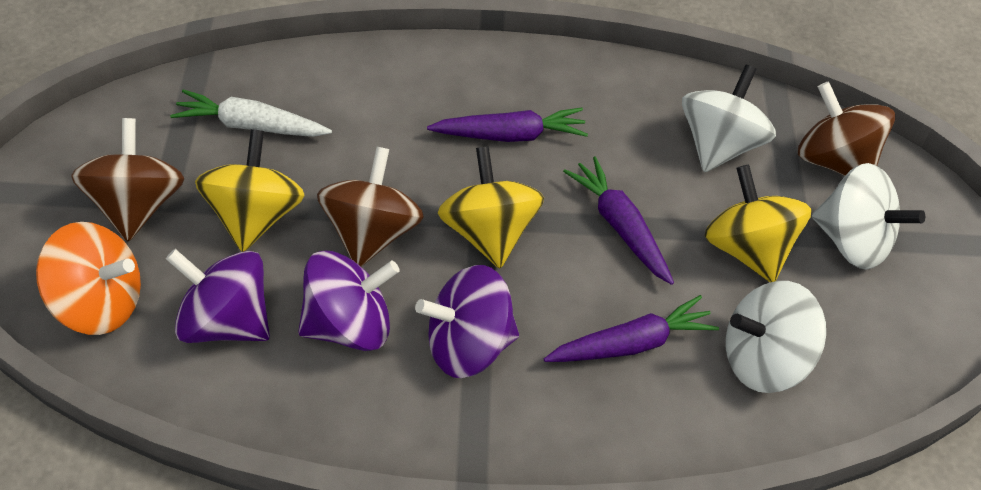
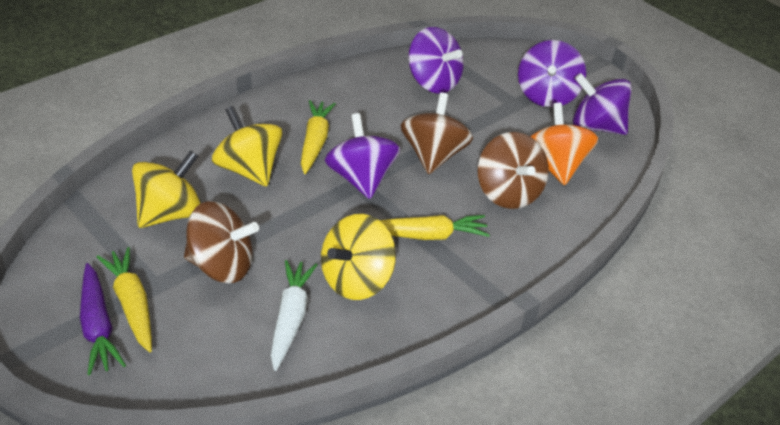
purple carrot: 3 -> 1
purple spinning top: 3 -> 4
white spinning top: 3 -> 0
yellow carrot: 0 -> 3

